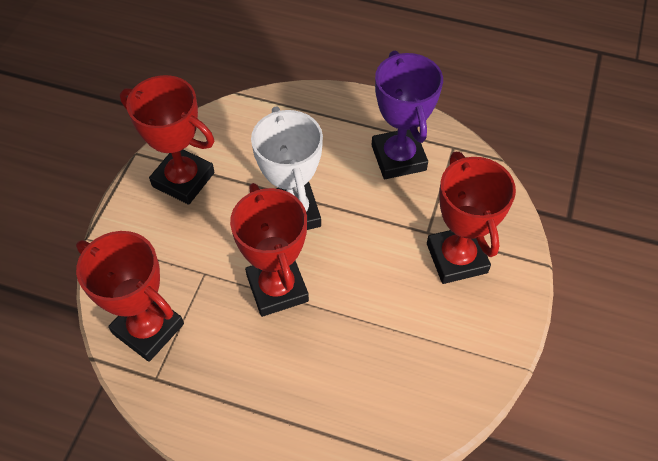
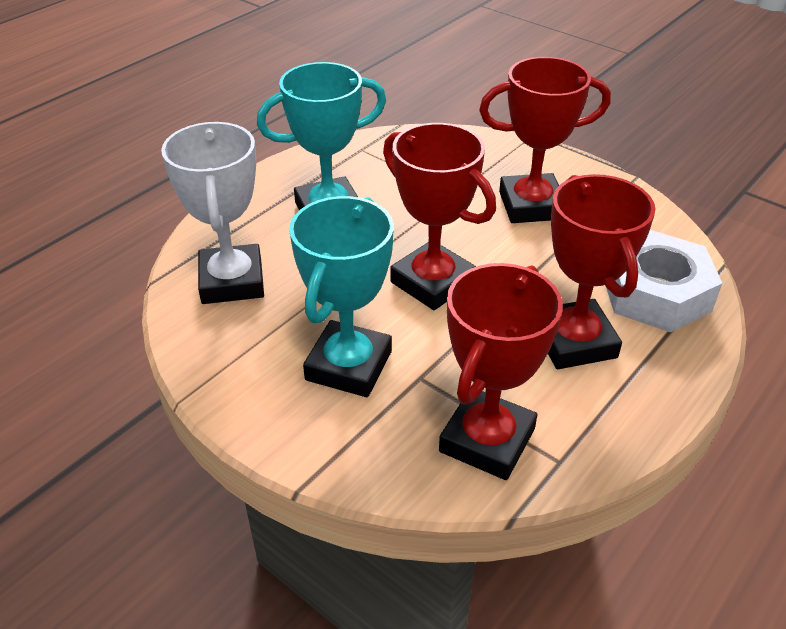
purple trophy: 1 -> 0
turquoise trophy: 0 -> 2
white nut: 0 -> 1

